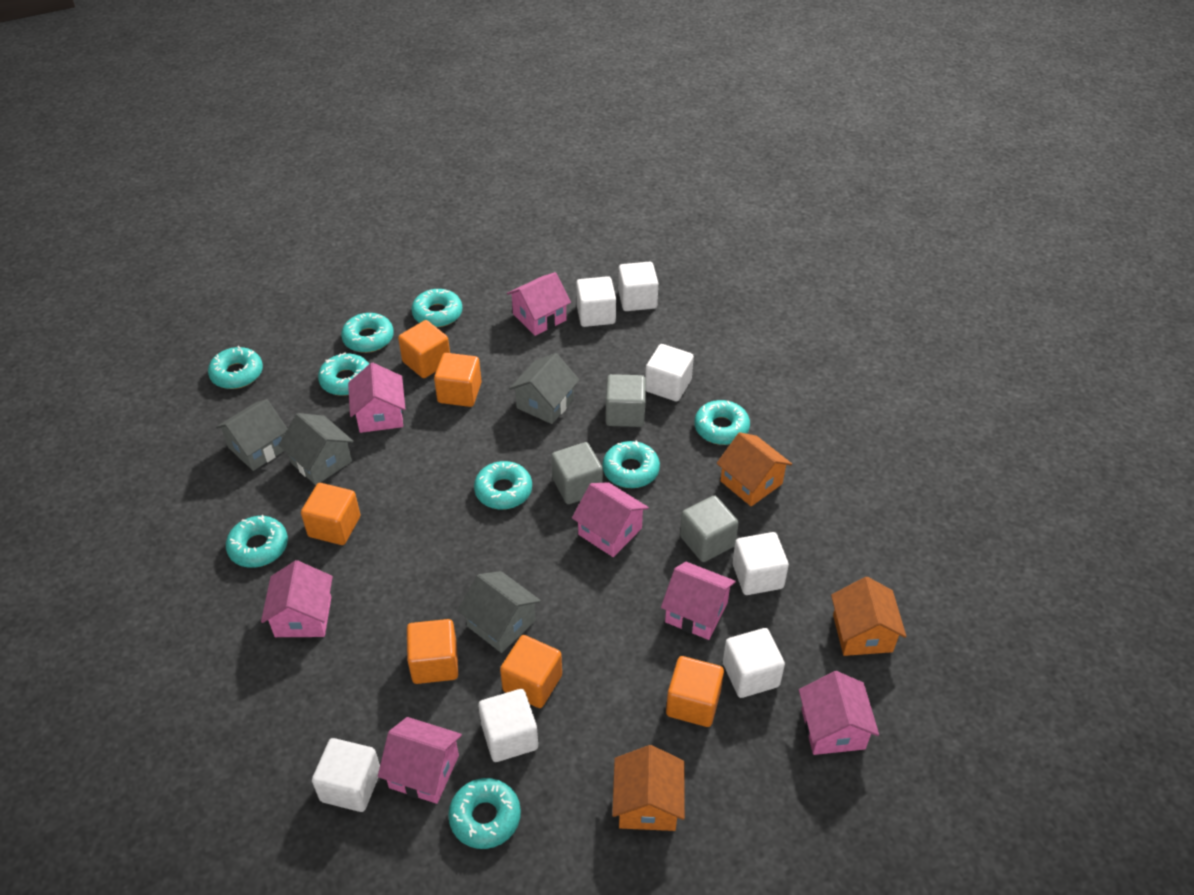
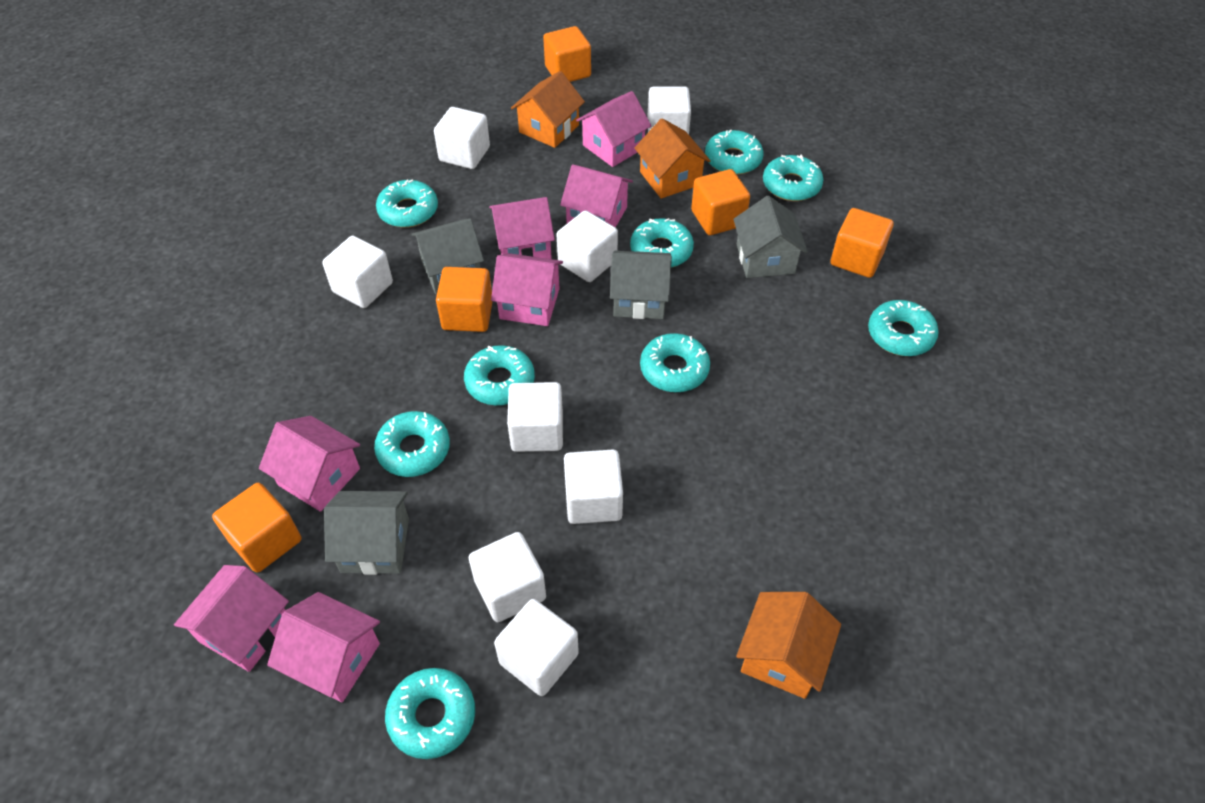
grey cube: 3 -> 0
orange cube: 6 -> 5
white cube: 7 -> 8

